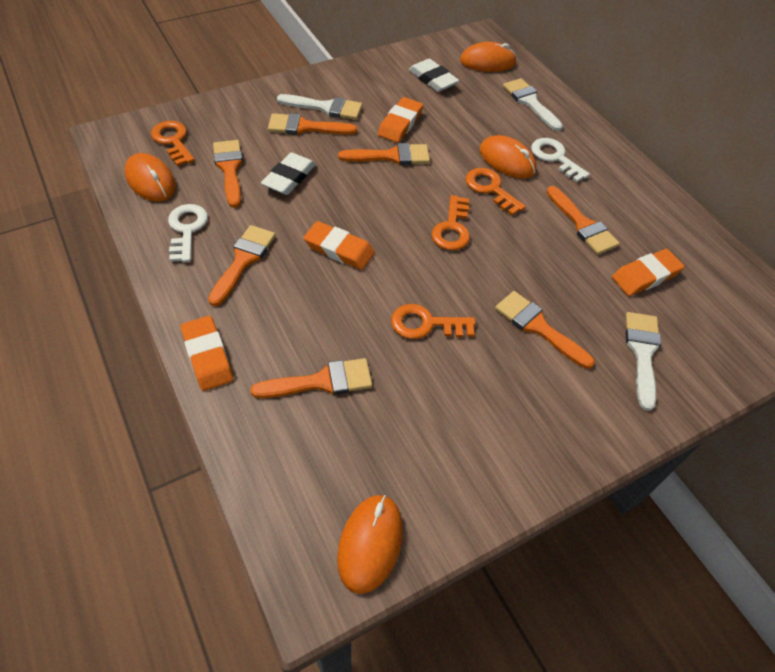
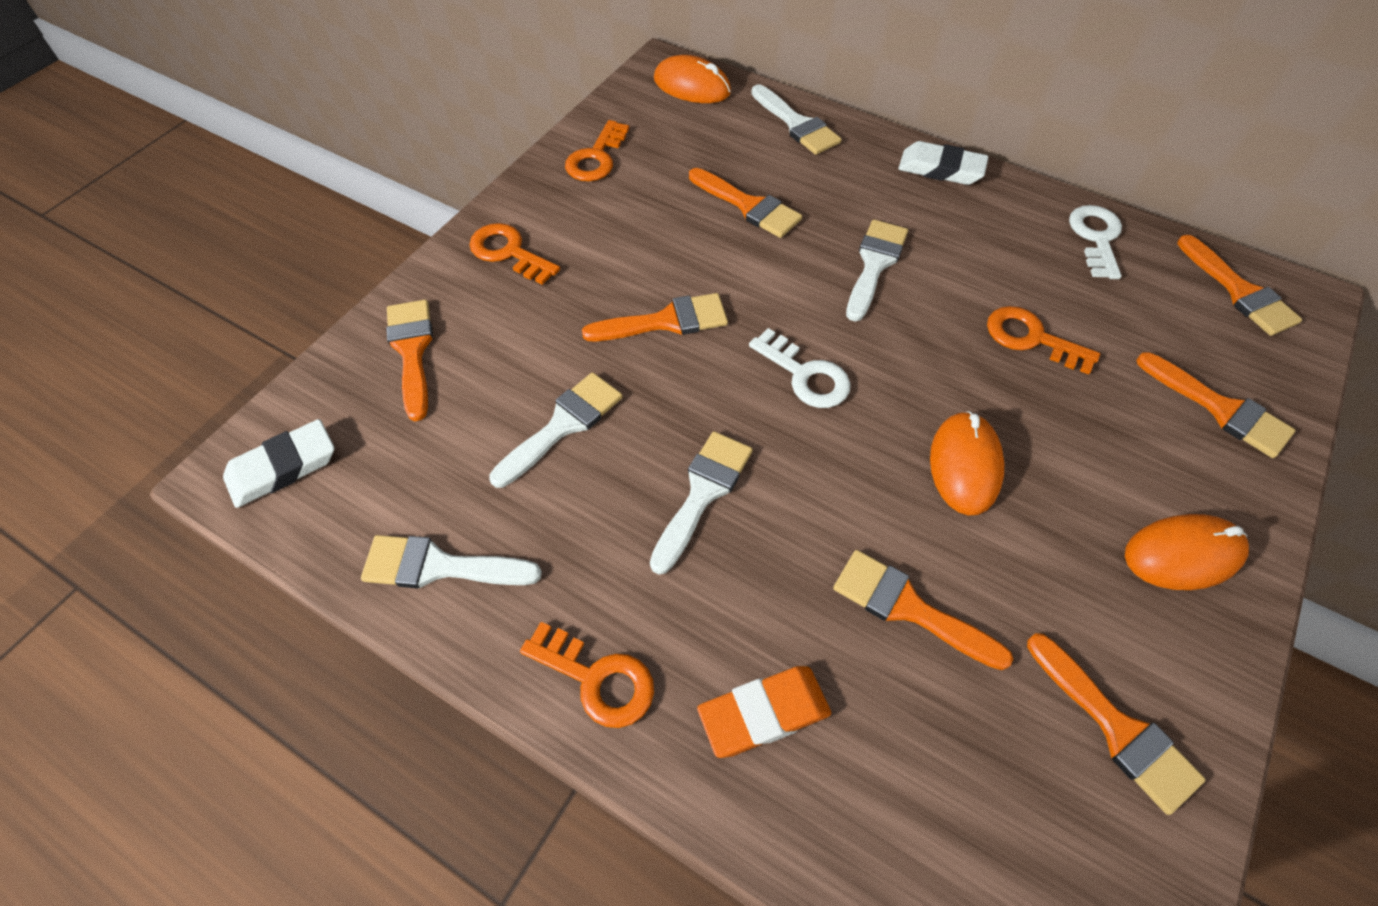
orange eraser: 4 -> 1
orange mouse: 4 -> 3
white brush: 3 -> 5

